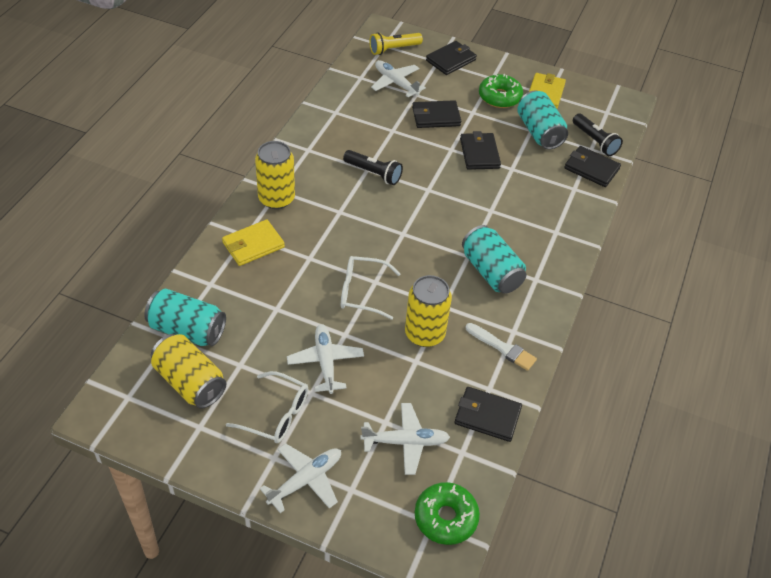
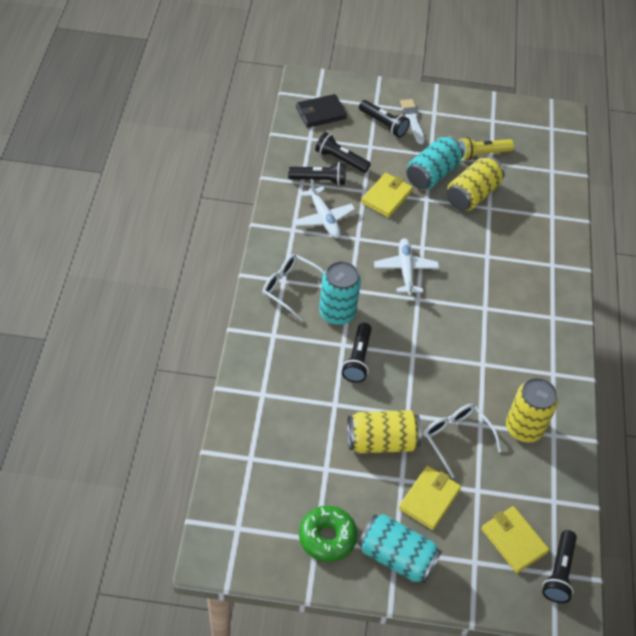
black flashlight: 2 -> 5
black wallet: 5 -> 1
green donut: 2 -> 1
white plane: 4 -> 2
yellow wallet: 2 -> 3

